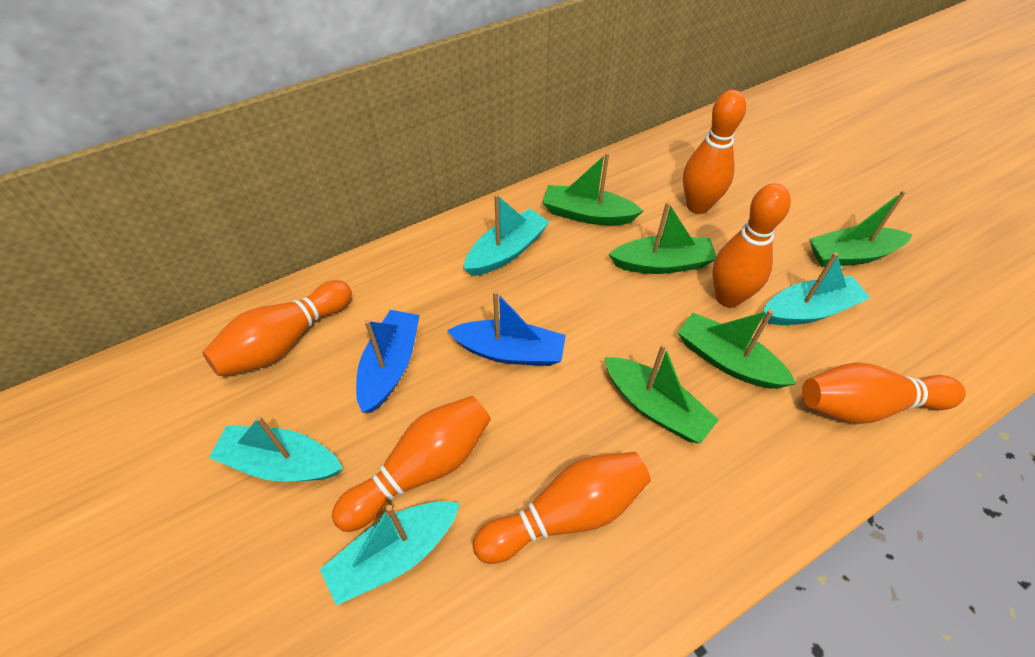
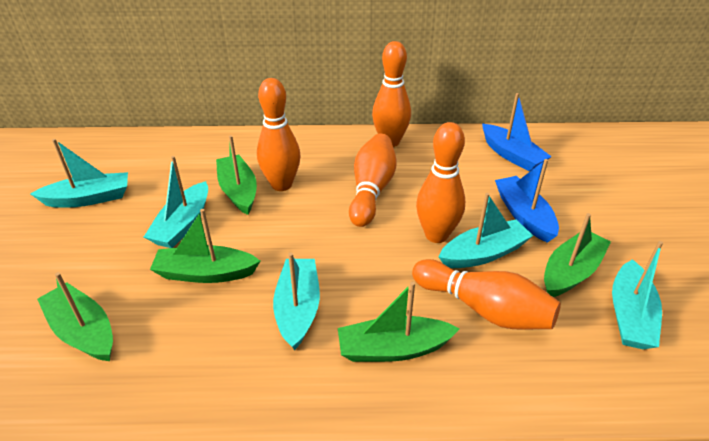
orange bowling pin: 6 -> 5
turquoise boat: 4 -> 5

